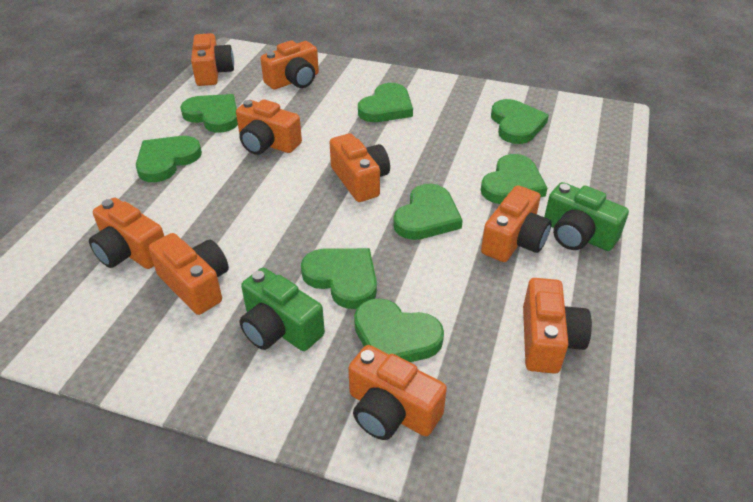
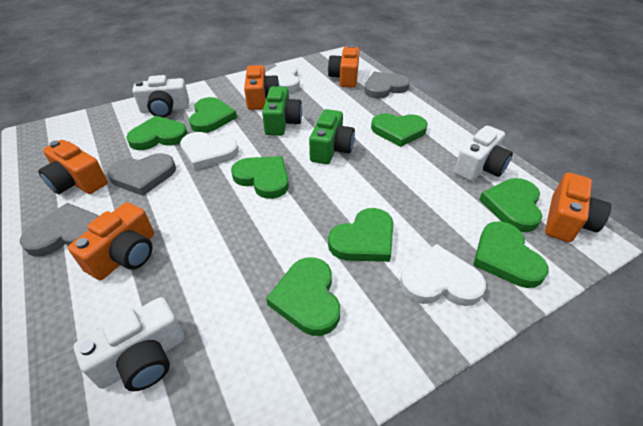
grey heart: 0 -> 3
orange camera: 9 -> 5
white camera: 0 -> 3
white heart: 0 -> 3

